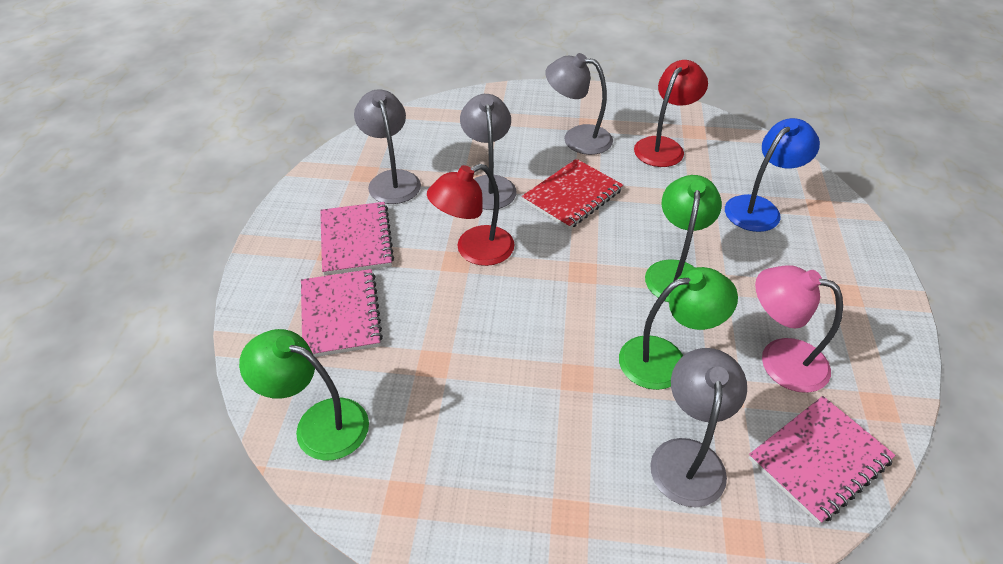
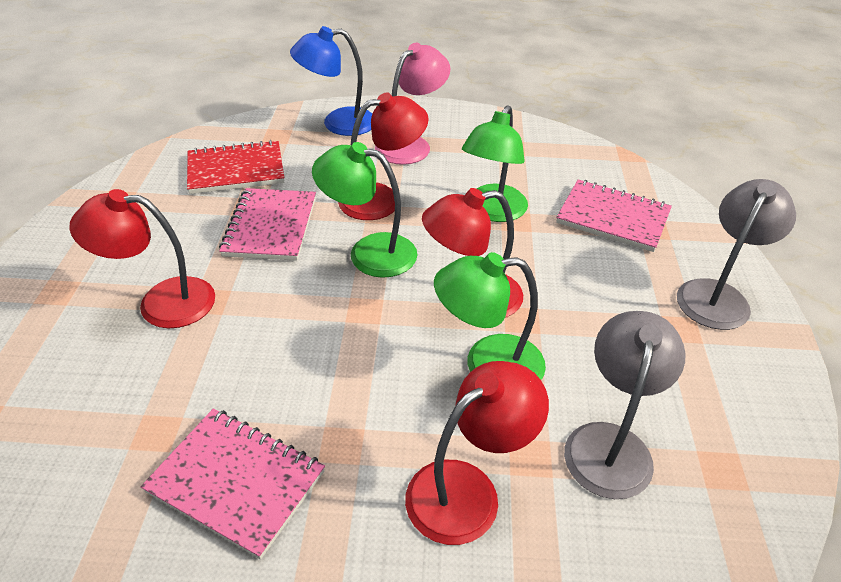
grey lamp: 4 -> 2
red lamp: 2 -> 4

